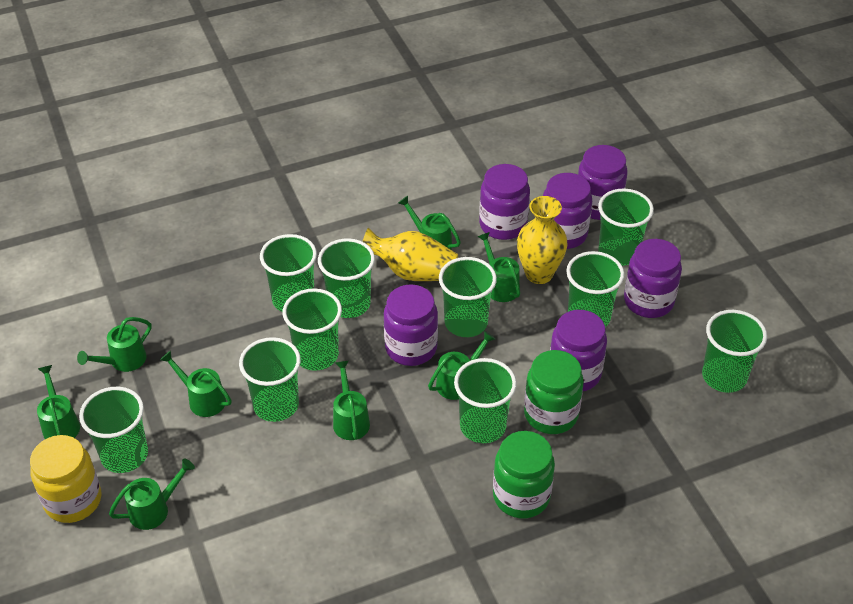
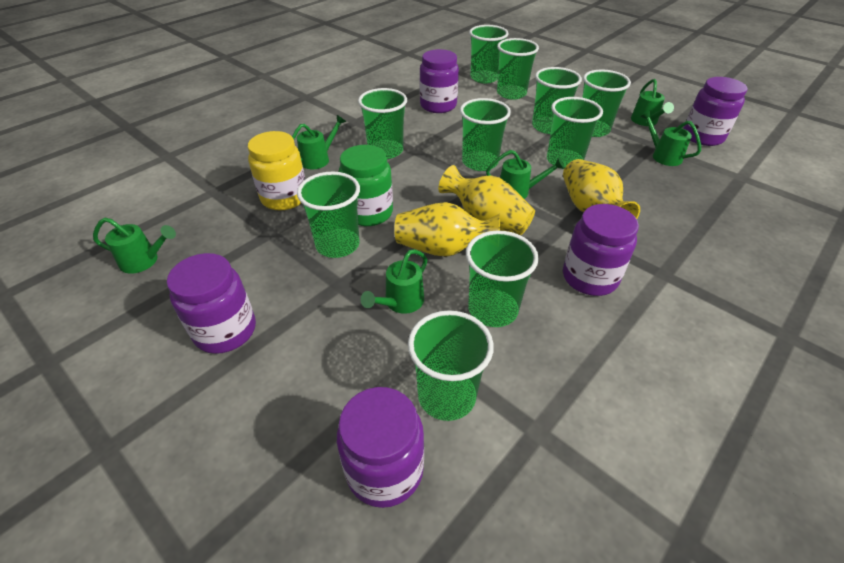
green jar: 2 -> 1
green watering can: 8 -> 6
purple jar: 6 -> 5
yellow vase: 2 -> 3

